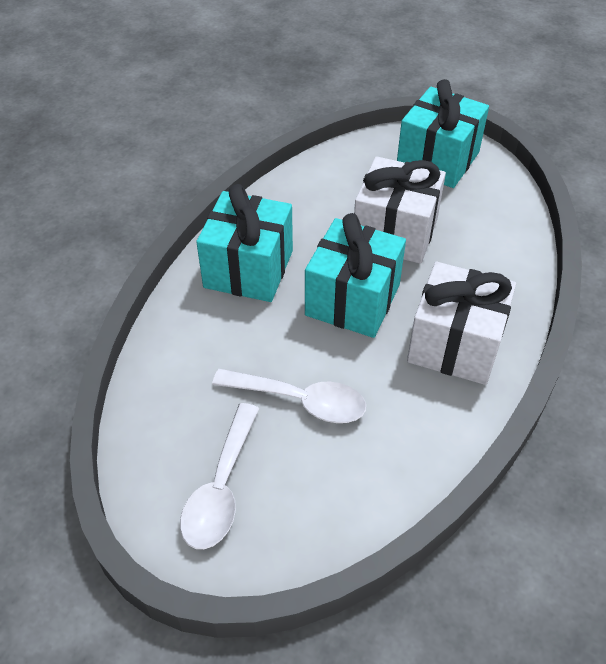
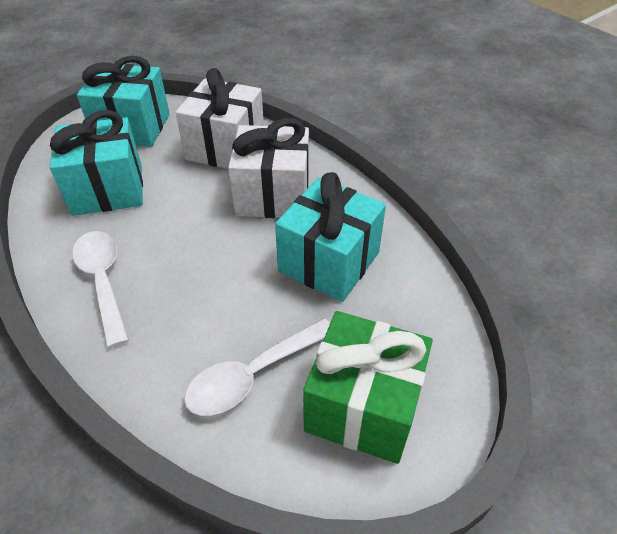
green gift: 0 -> 1

